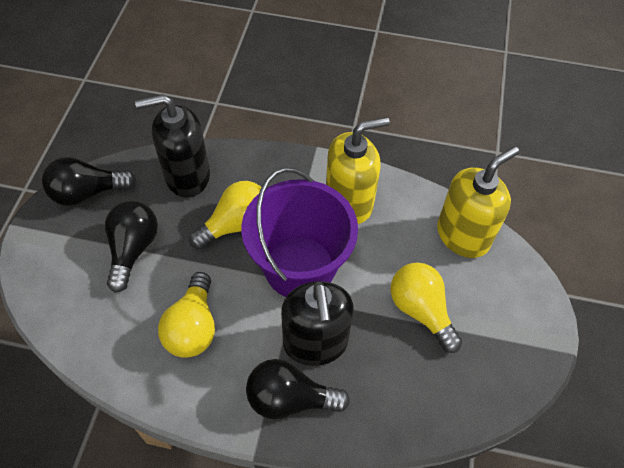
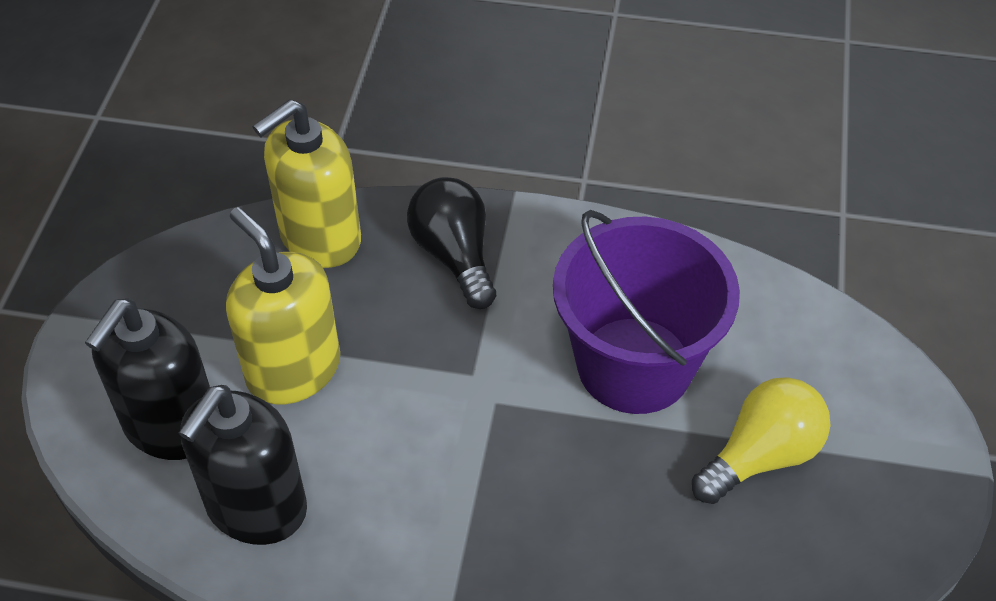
black light bulb: 3 -> 1
yellow light bulb: 3 -> 1

